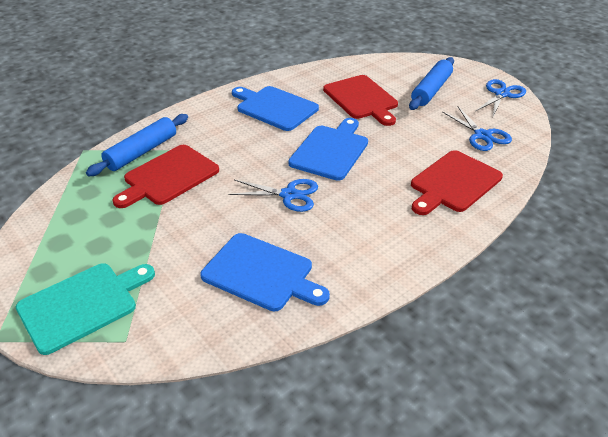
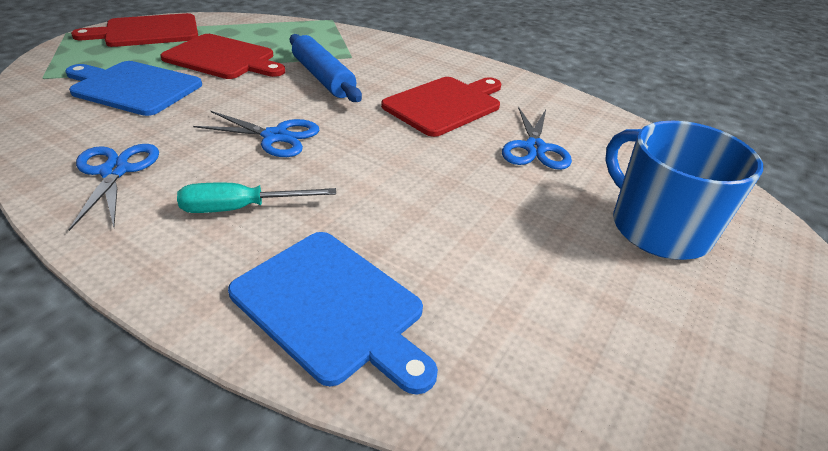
blue cutting board: 3 -> 2
blue mug: 0 -> 1
blue rolling pin: 2 -> 1
turquoise cutting board: 1 -> 0
turquoise screwdriver: 0 -> 1

